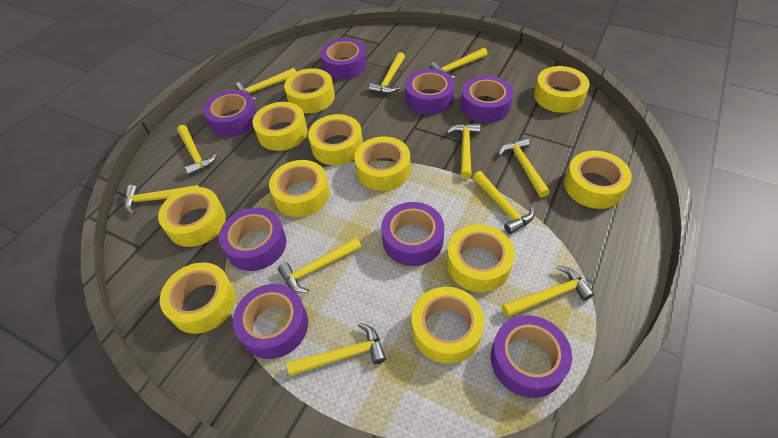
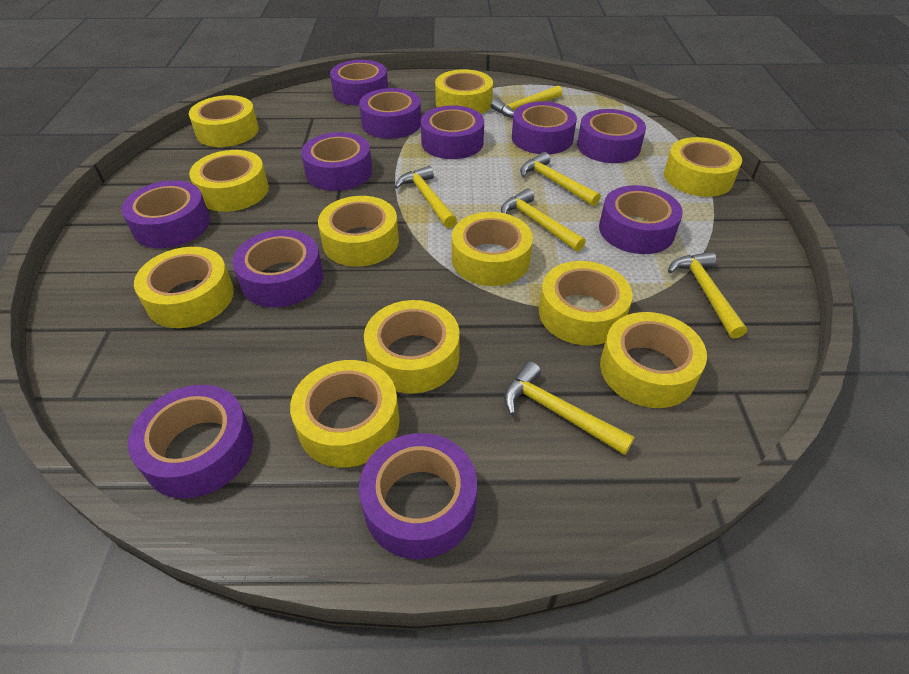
purple tape: 8 -> 11
yellow hammer: 11 -> 6

